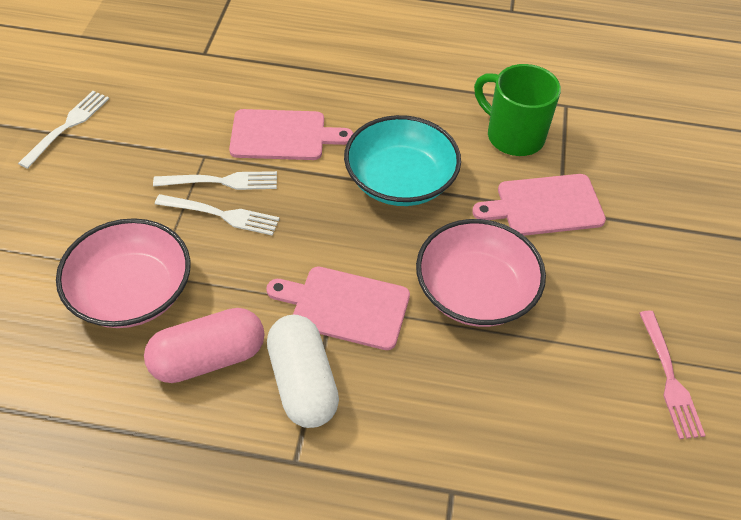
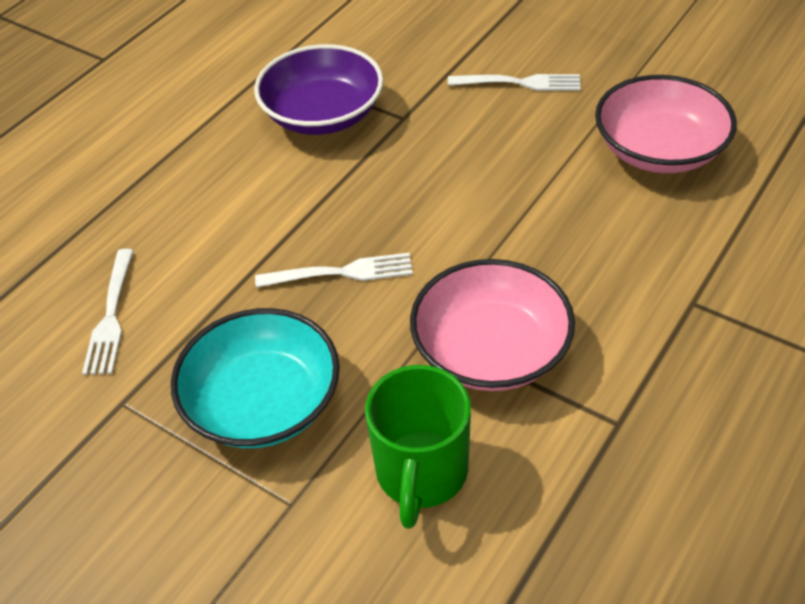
pink capsule: 1 -> 0
pink cutting board: 3 -> 0
pink fork: 1 -> 0
purple bowl: 0 -> 1
white capsule: 1 -> 0

